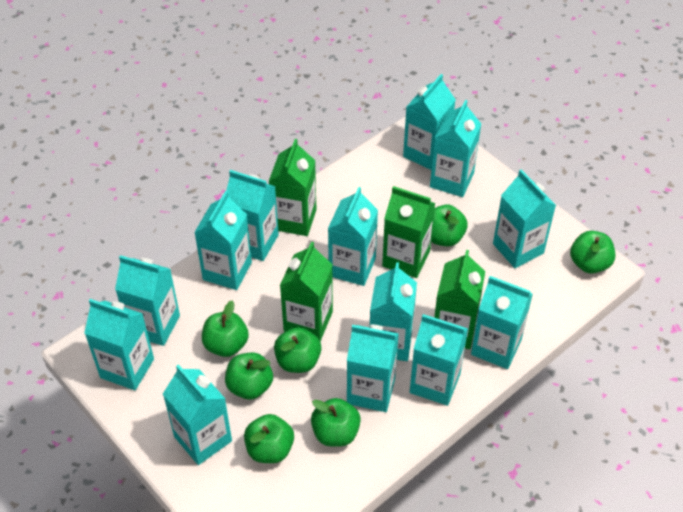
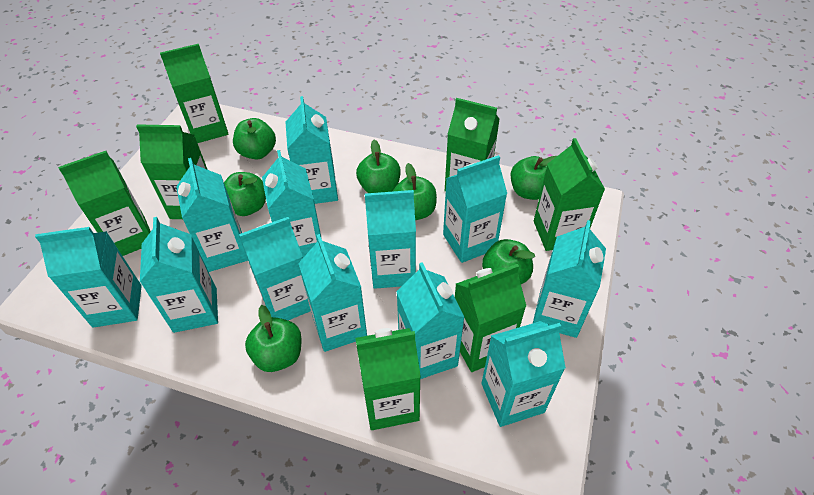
green carton: 4 -> 7
turquoise carton: 13 -> 12

